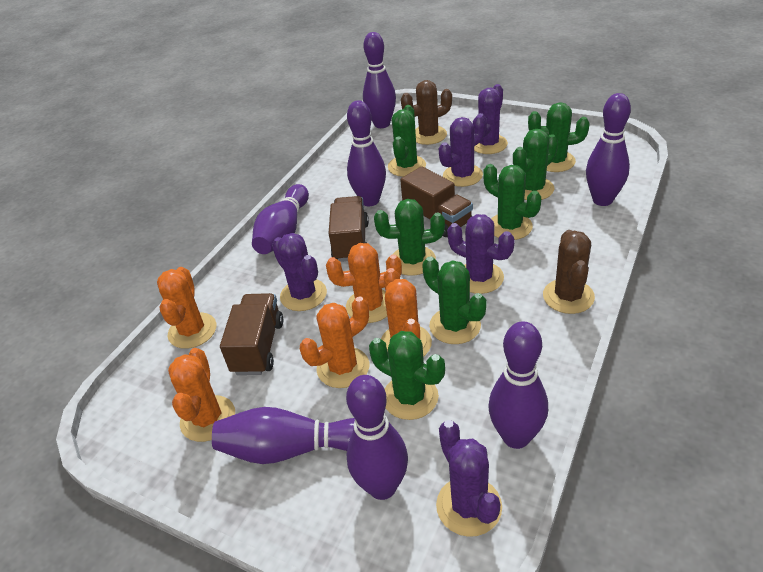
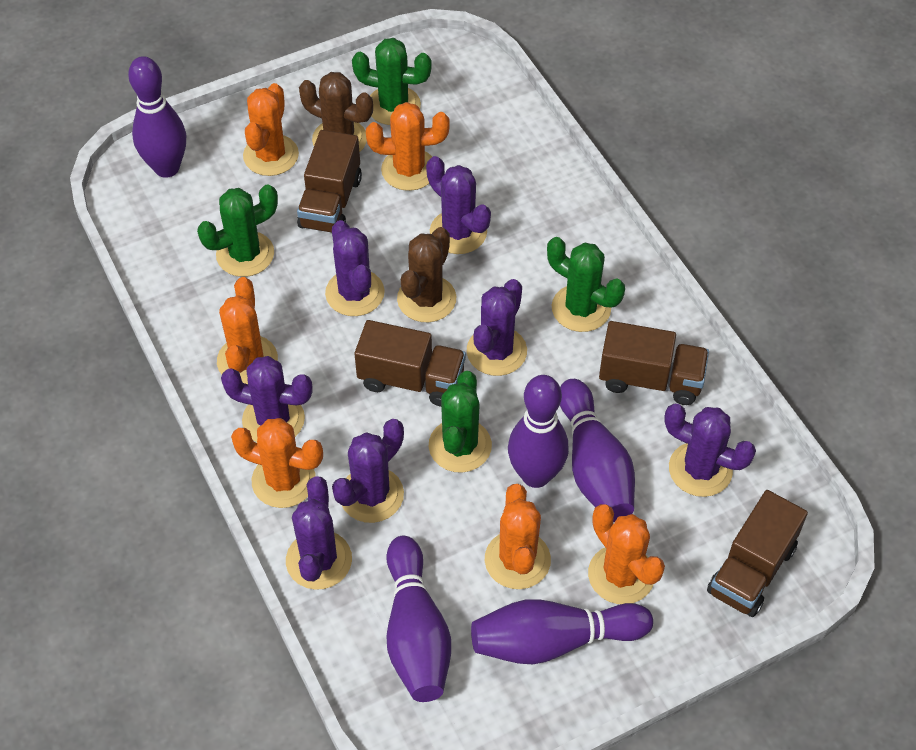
brown truck: 3 -> 4
green cactus: 7 -> 4
orange cactus: 5 -> 6
purple bowling pin: 7 -> 5
purple cactus: 5 -> 7

